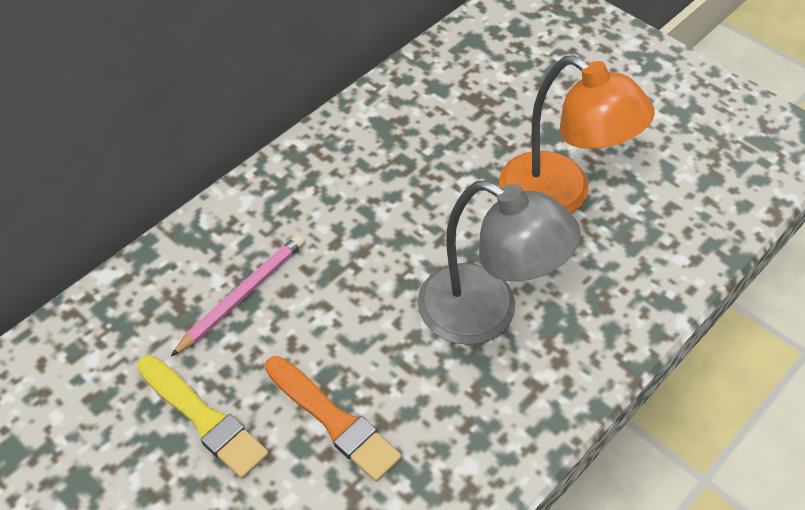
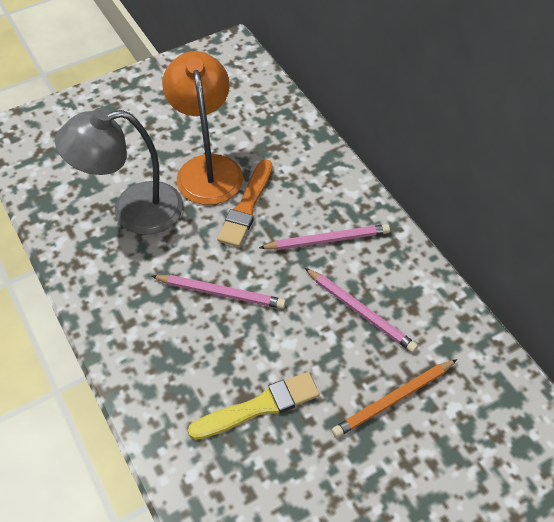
orange pencil: 0 -> 1
pink pencil: 1 -> 3

